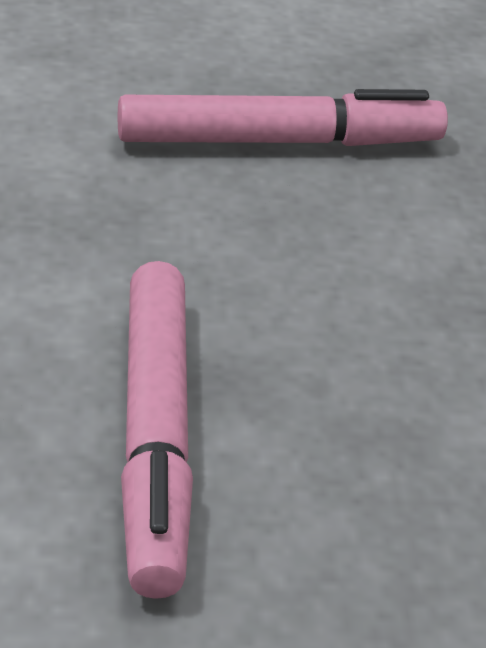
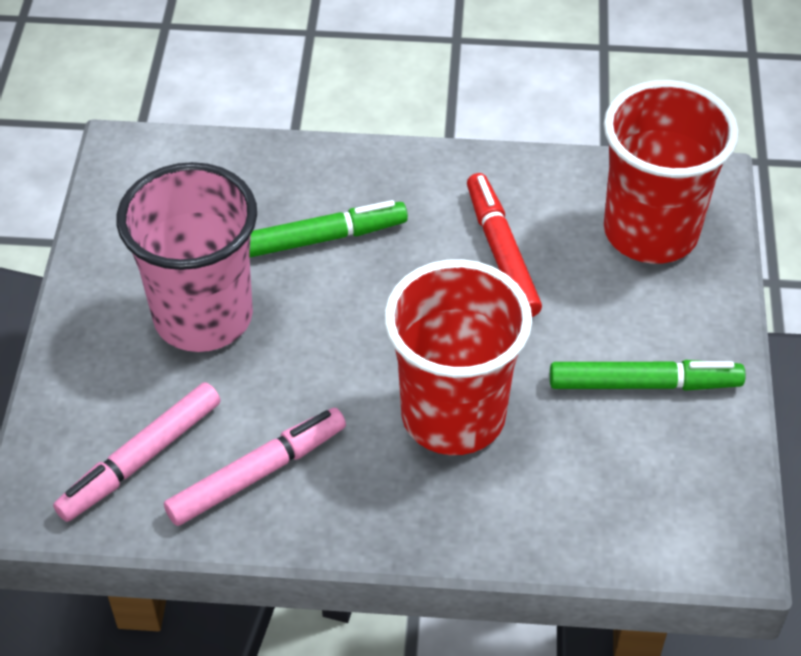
green marker: 0 -> 2
pink cup: 0 -> 1
red cup: 0 -> 2
red marker: 0 -> 1

